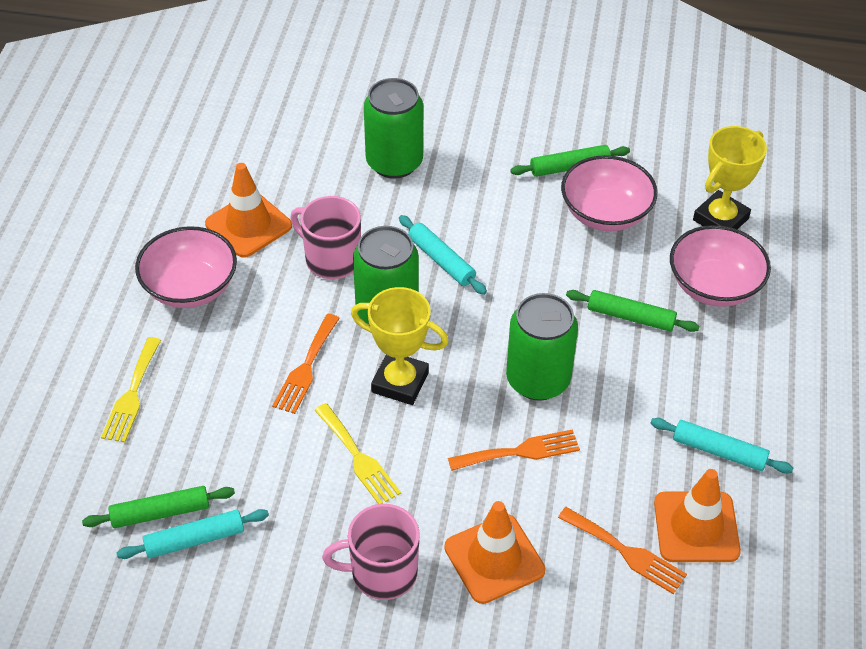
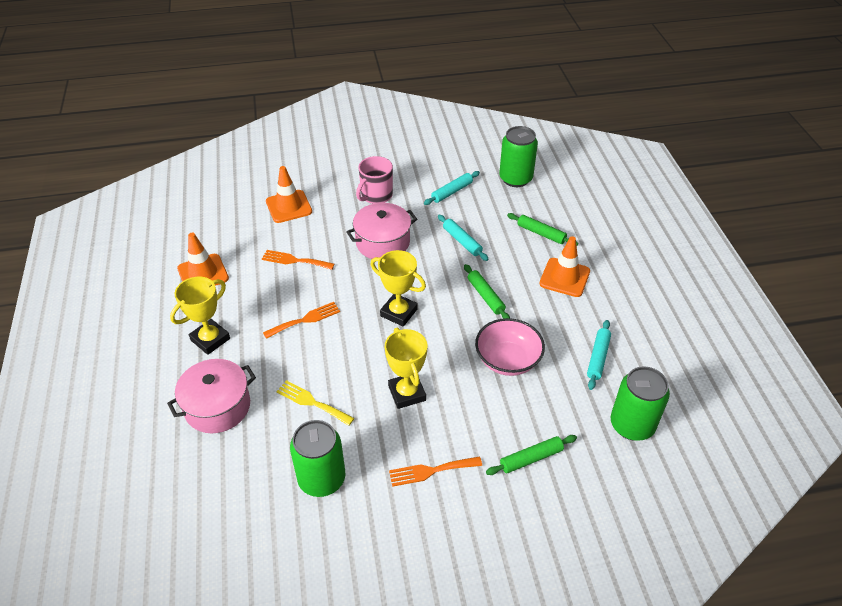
pink bowl: 3 -> 1
pink mug: 2 -> 1
pink pot: 0 -> 2
yellow fork: 2 -> 1
yellow trophy: 2 -> 3

